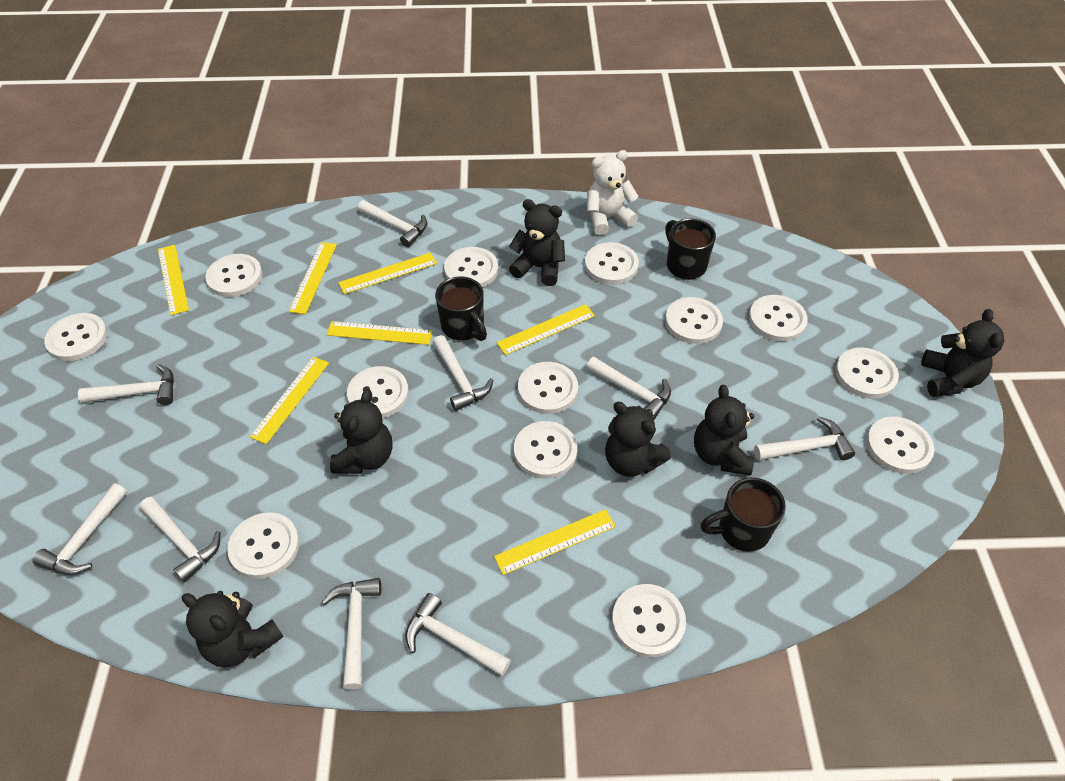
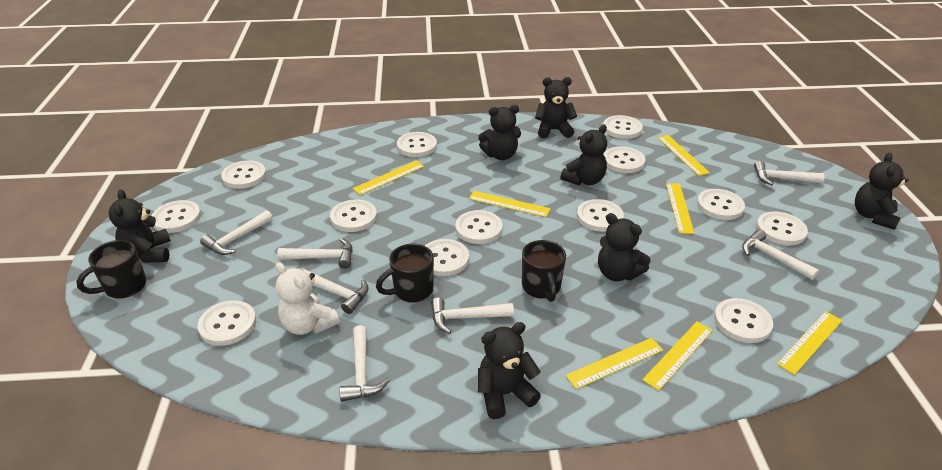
black teddy bear: 6 -> 7
white hammer: 9 -> 7

